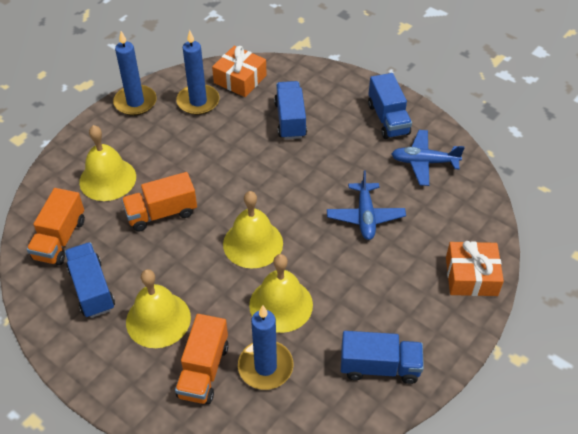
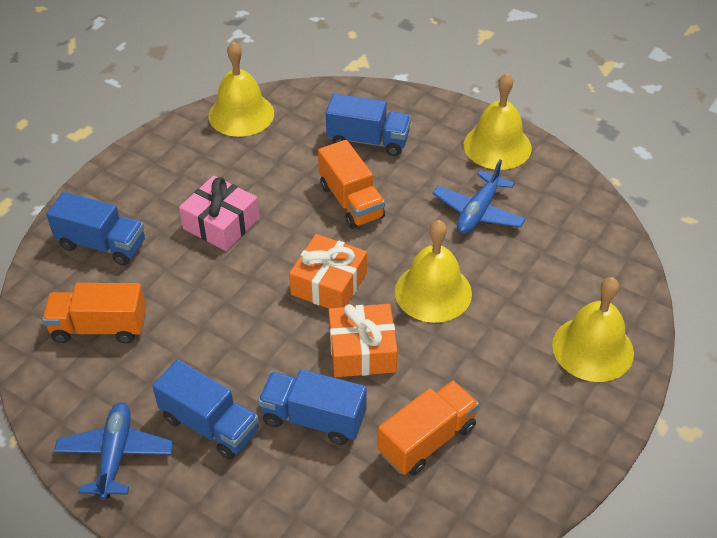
blue candle: 3 -> 0
pink gift: 0 -> 1

